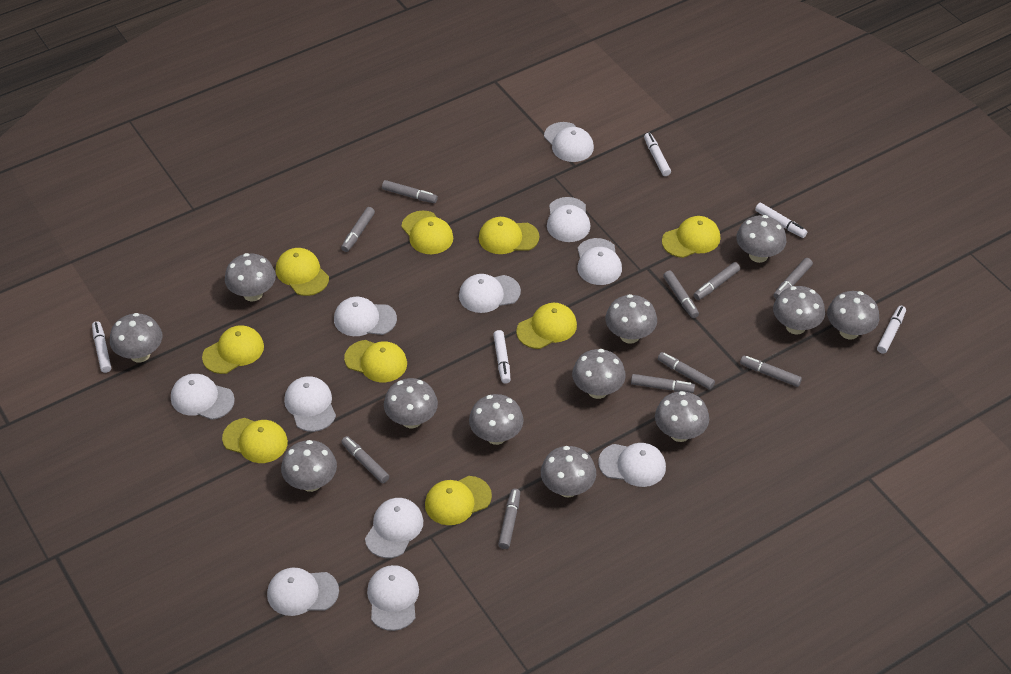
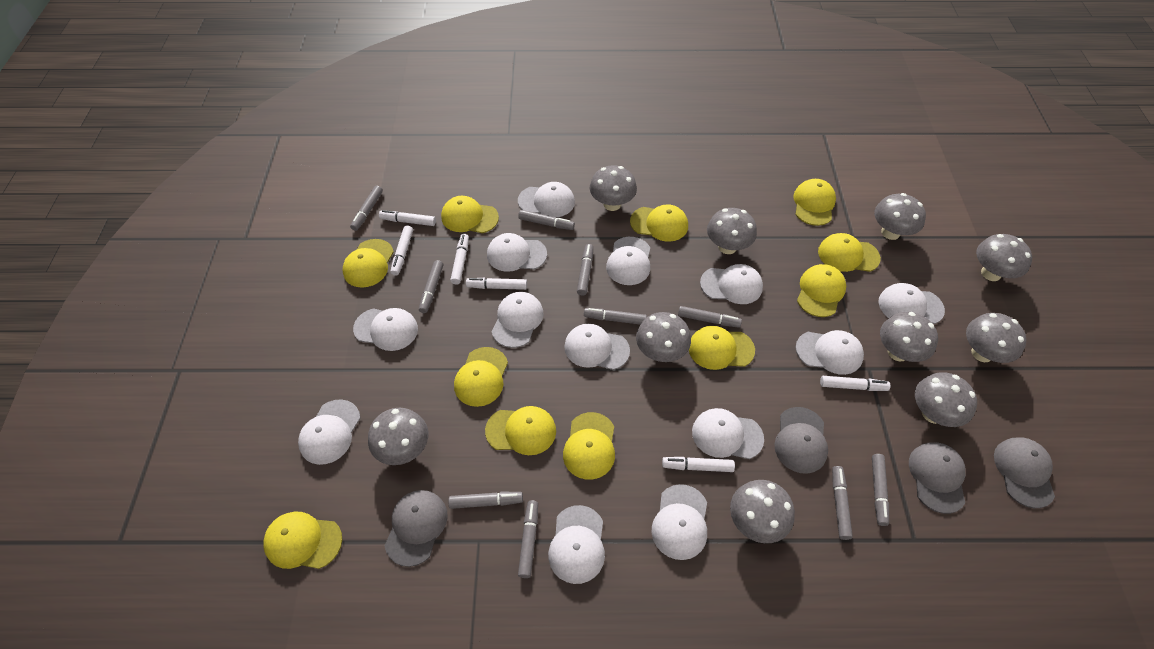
grey cap: 0 -> 4
grey mushroom: 12 -> 10
white cap: 11 -> 13
white marker: 5 -> 6
yellow cap: 9 -> 11

